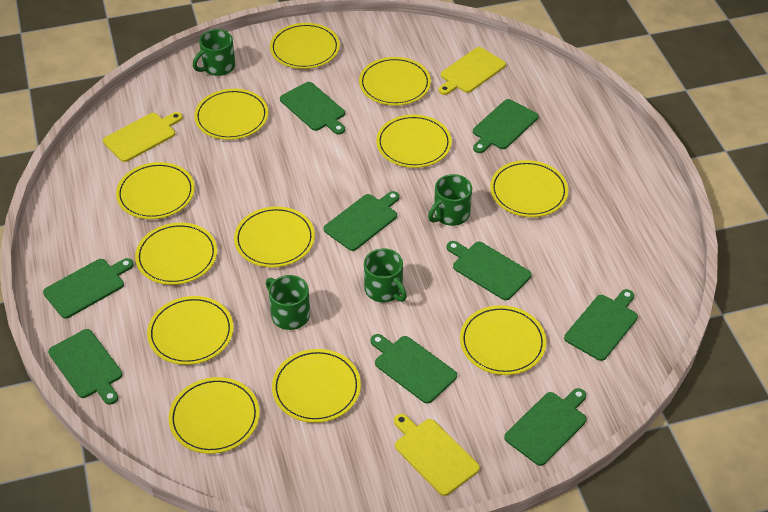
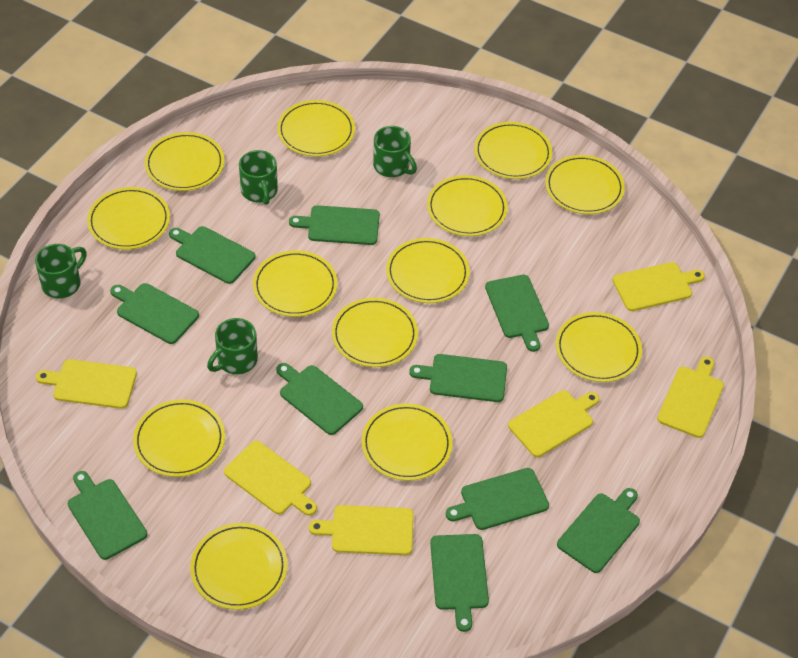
green cutting board: 9 -> 10
yellow cutting board: 3 -> 6
yellow plate: 12 -> 13

